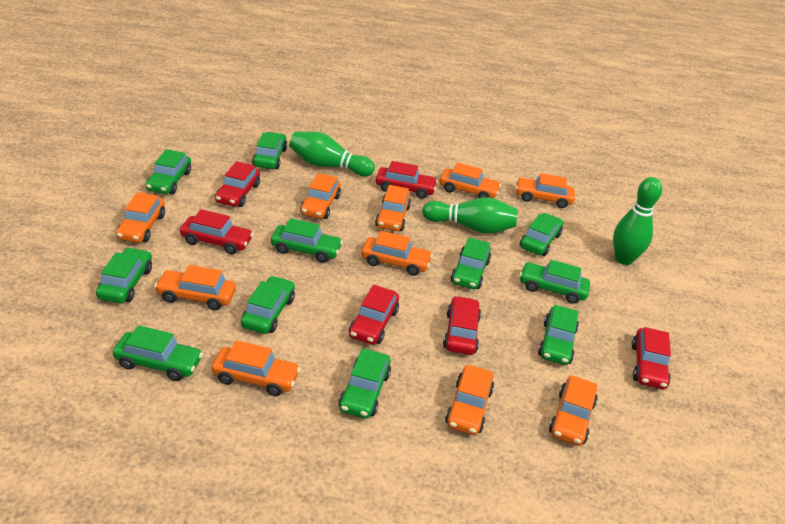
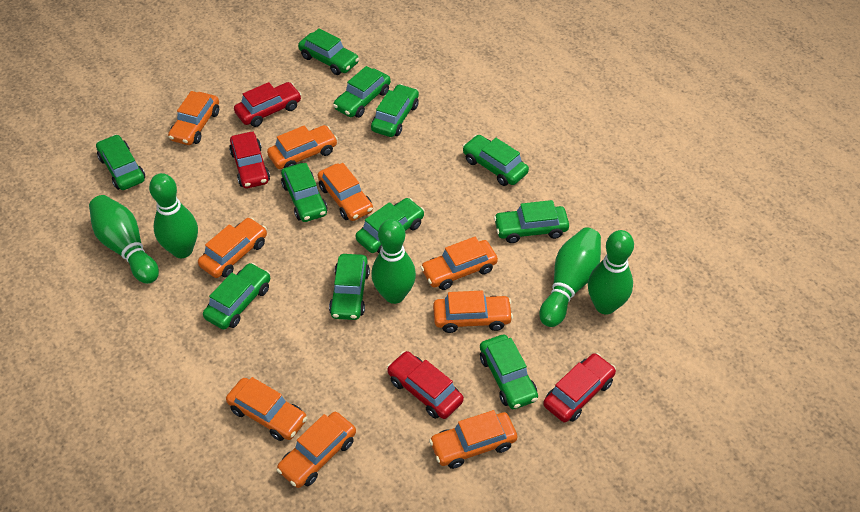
green bowling pin: 3 -> 5
orange car: 10 -> 9
red car: 6 -> 4

